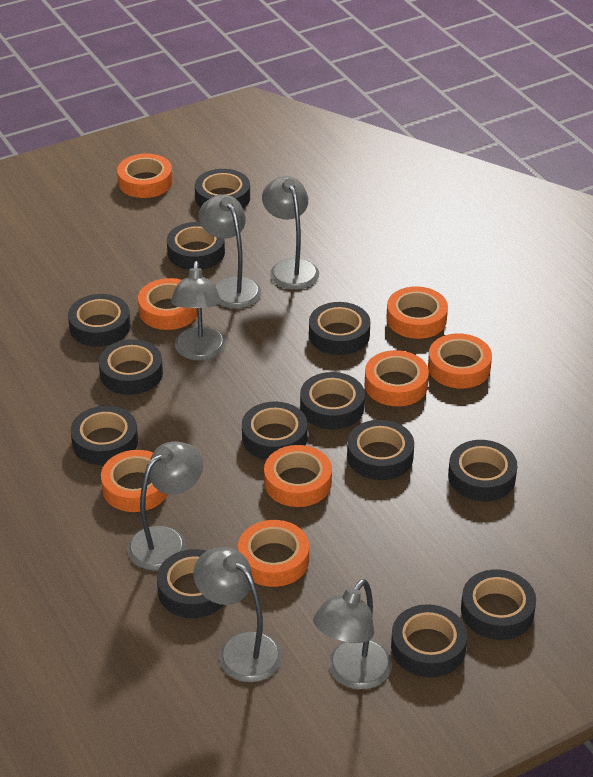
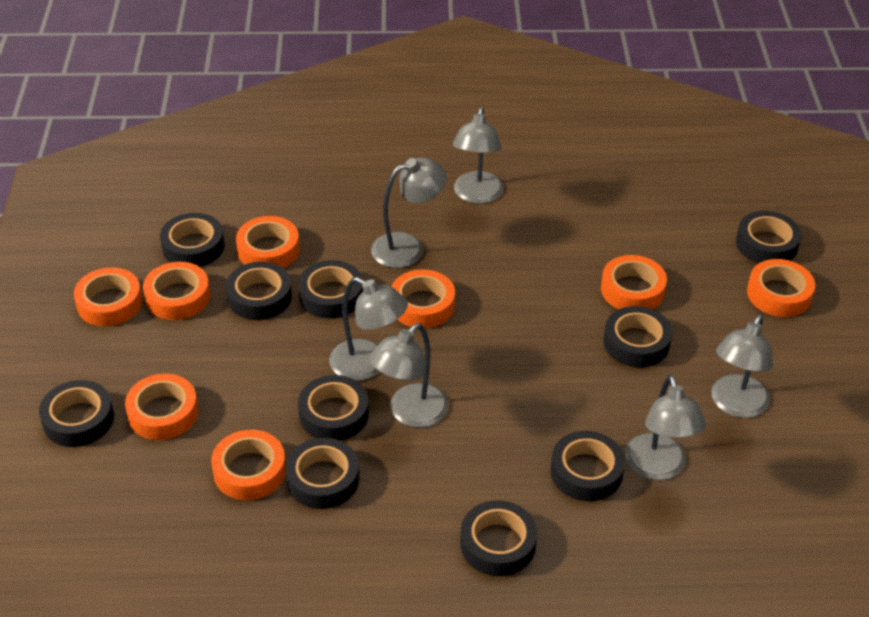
black tape: 13 -> 10

